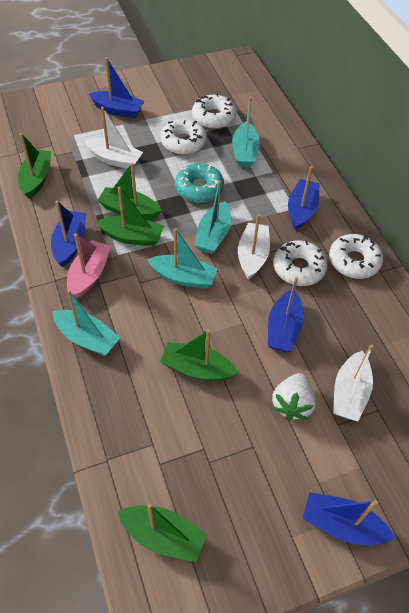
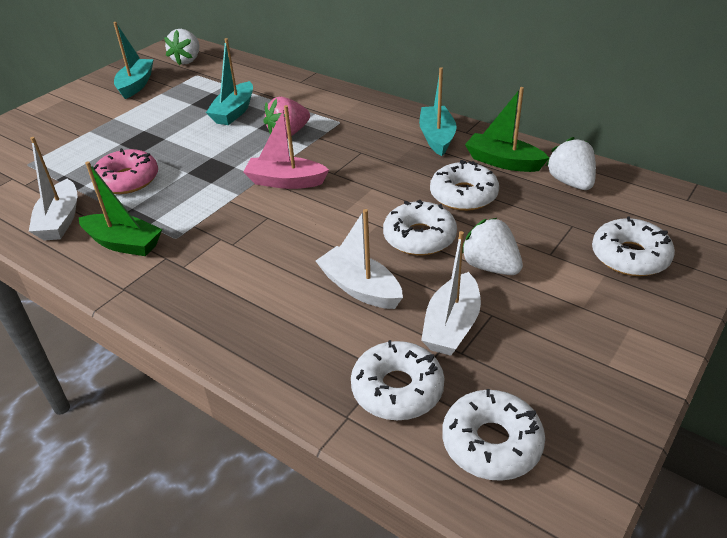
blue boat: 5 -> 0
green boat: 5 -> 2
pink donut: 0 -> 1
pink strawberry: 0 -> 1
turquoise boat: 4 -> 3
turquoise donut: 1 -> 0
white donut: 4 -> 5
white strawberry: 1 -> 3

